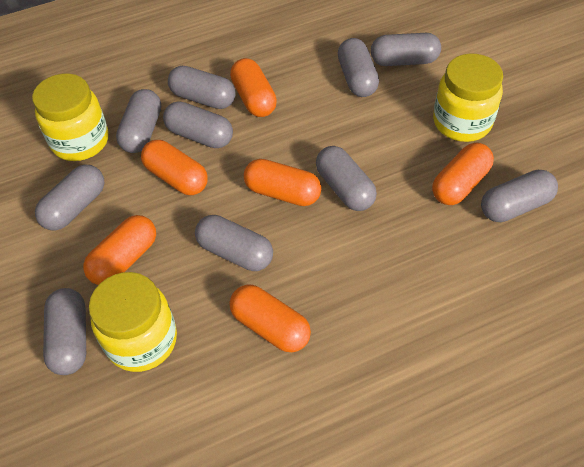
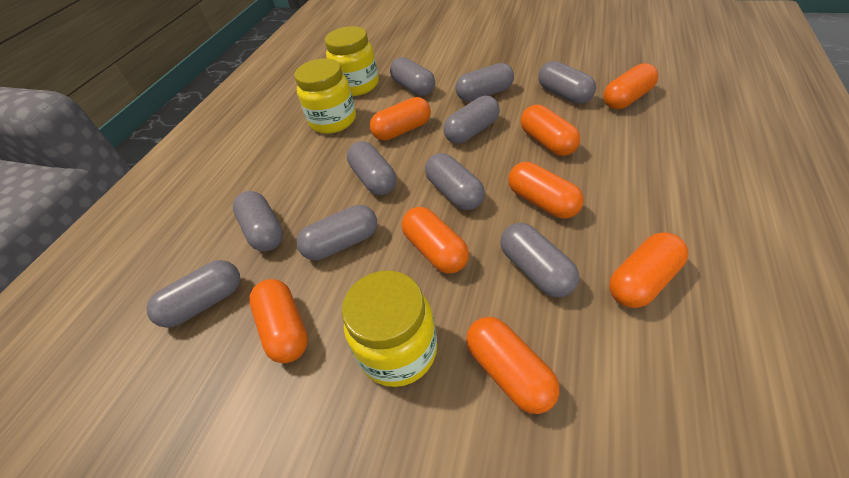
orange capsule: 6 -> 8

